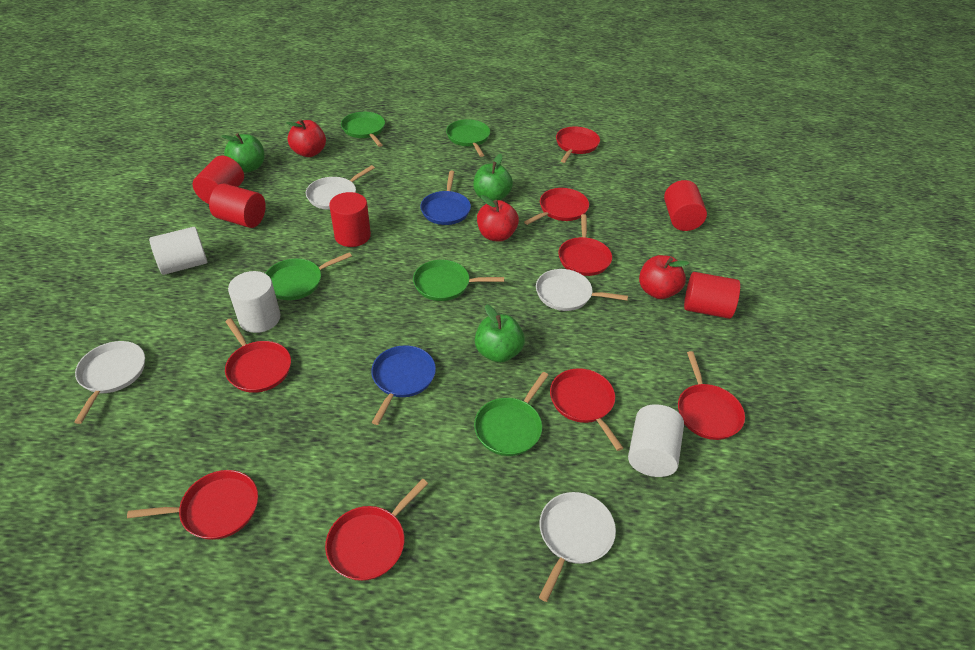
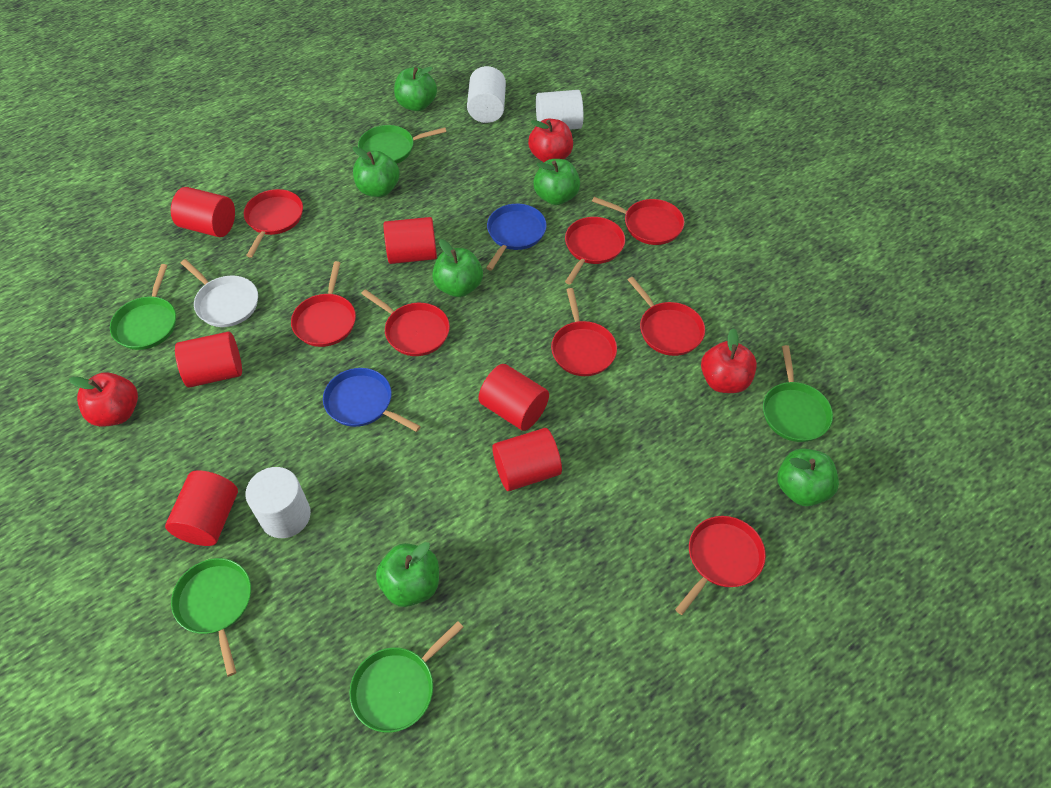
green apple: 3 -> 6
red cylinder: 5 -> 6
white pan: 4 -> 1

